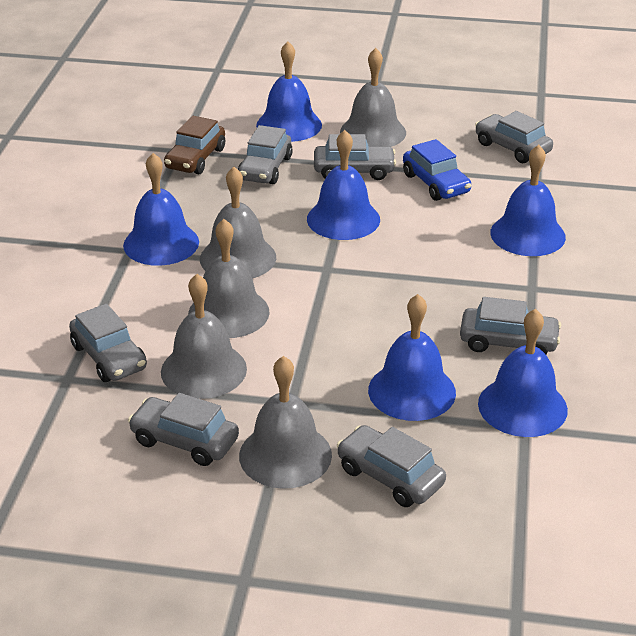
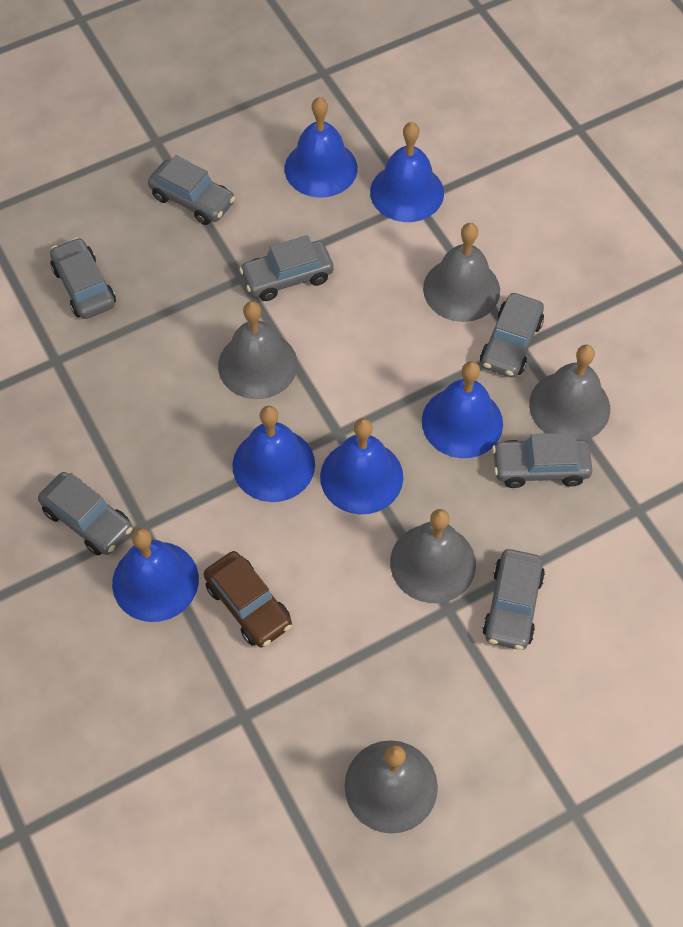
blue car: 1 -> 0

